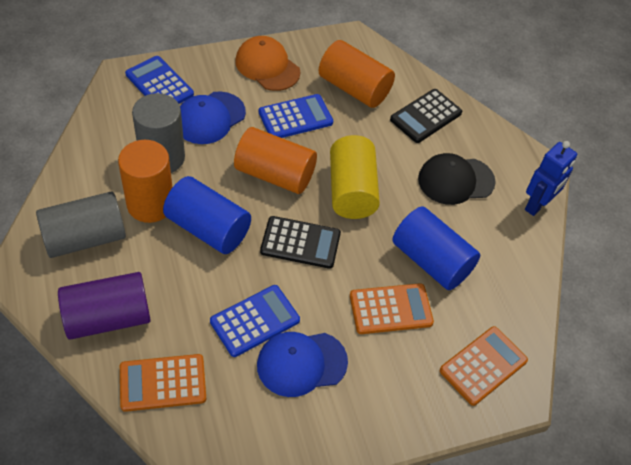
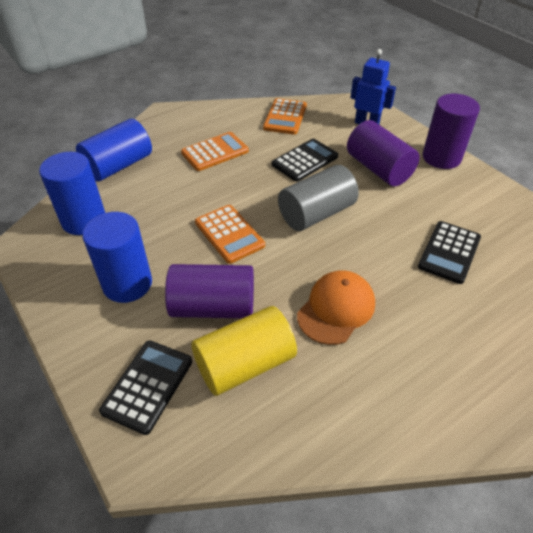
black calculator: 2 -> 3
black cap: 1 -> 0
blue calculator: 3 -> 0
blue cap: 2 -> 0
blue cylinder: 2 -> 3
grey cylinder: 2 -> 1
orange cylinder: 3 -> 0
purple cylinder: 1 -> 3

